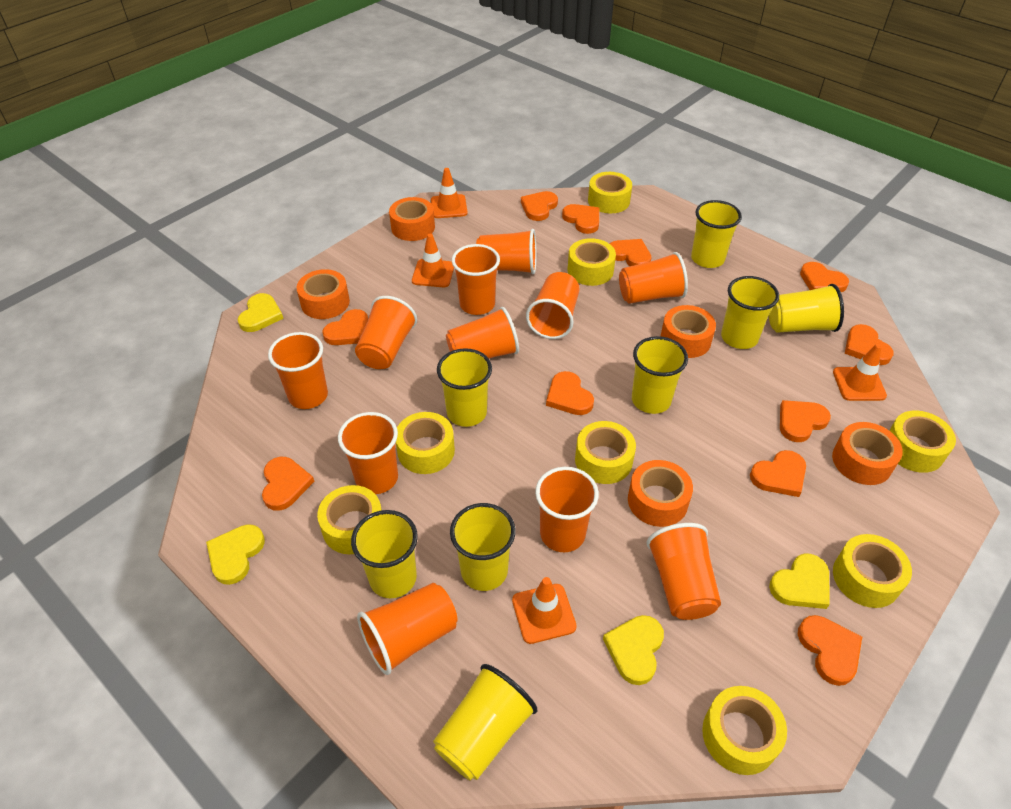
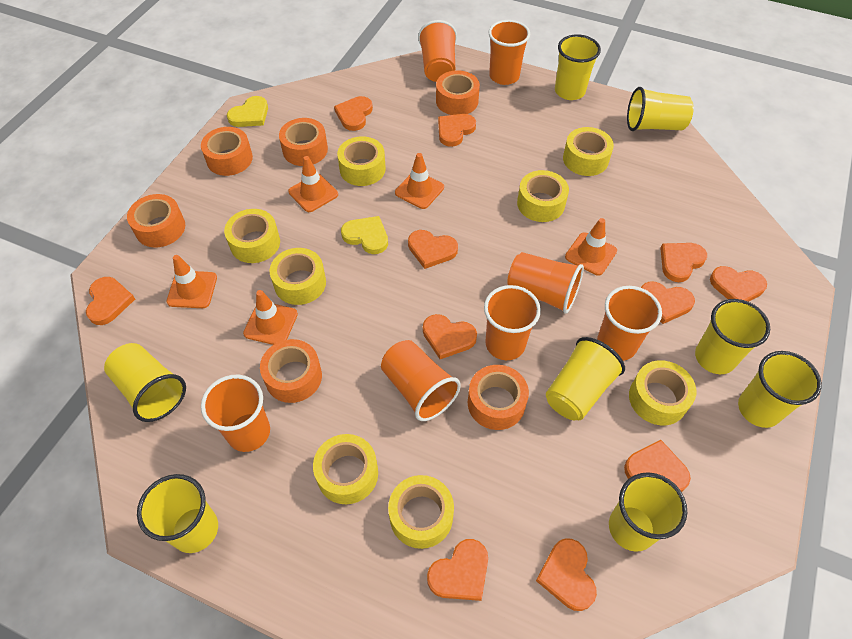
orange cup: 11 -> 7
orange tape: 5 -> 6
orange traffic cone: 4 -> 5
yellow heart: 4 -> 2

